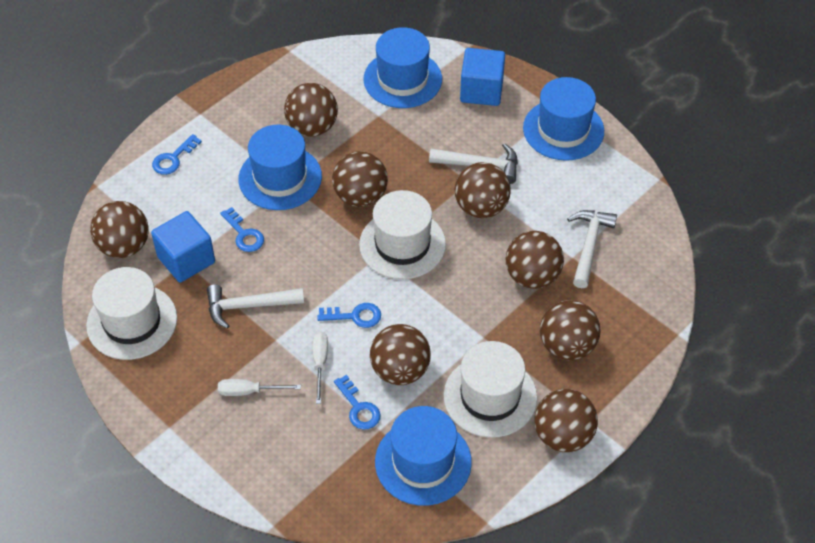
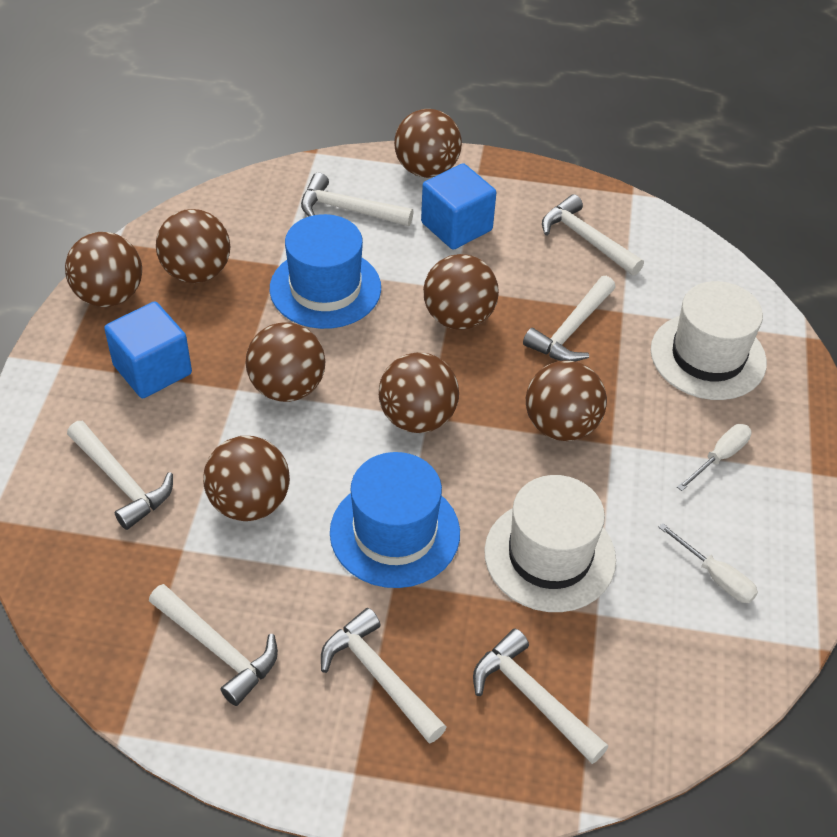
blue hat: 4 -> 2
blue key: 4 -> 0
white hammer: 3 -> 7
white hat: 3 -> 2

